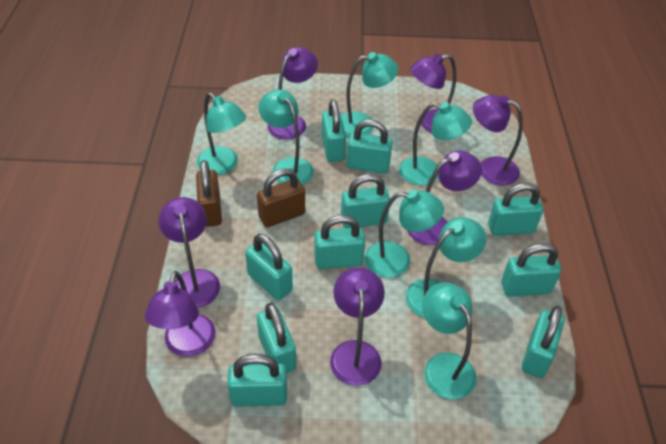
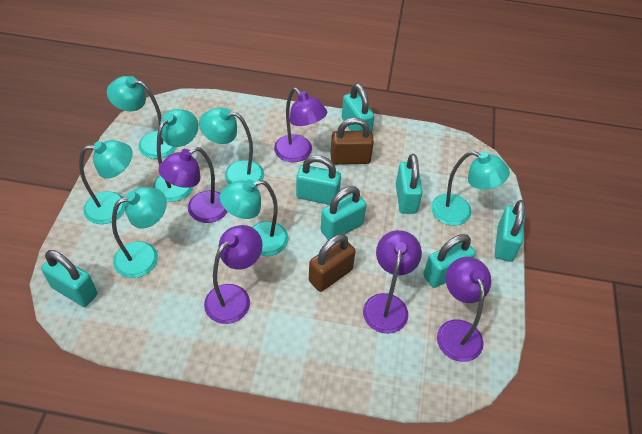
purple lamp: 7 -> 5
turquoise padlock: 10 -> 7

